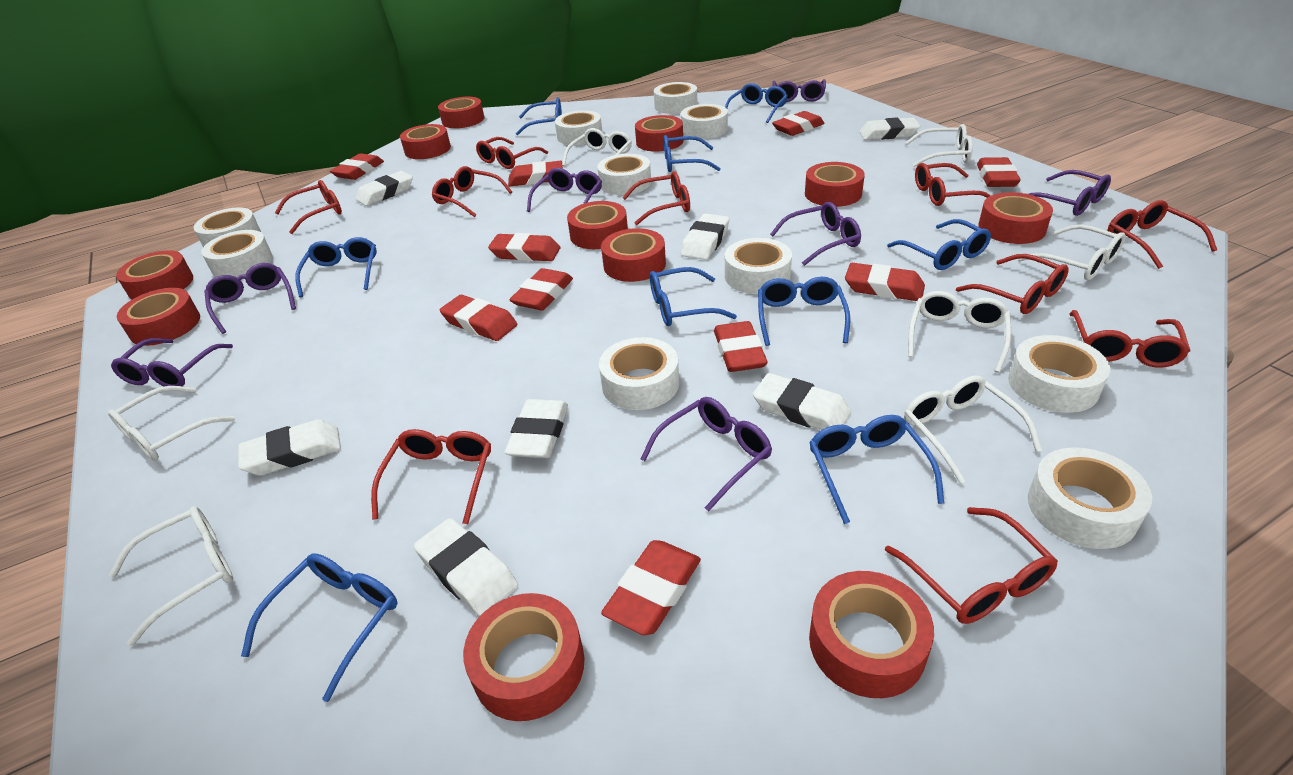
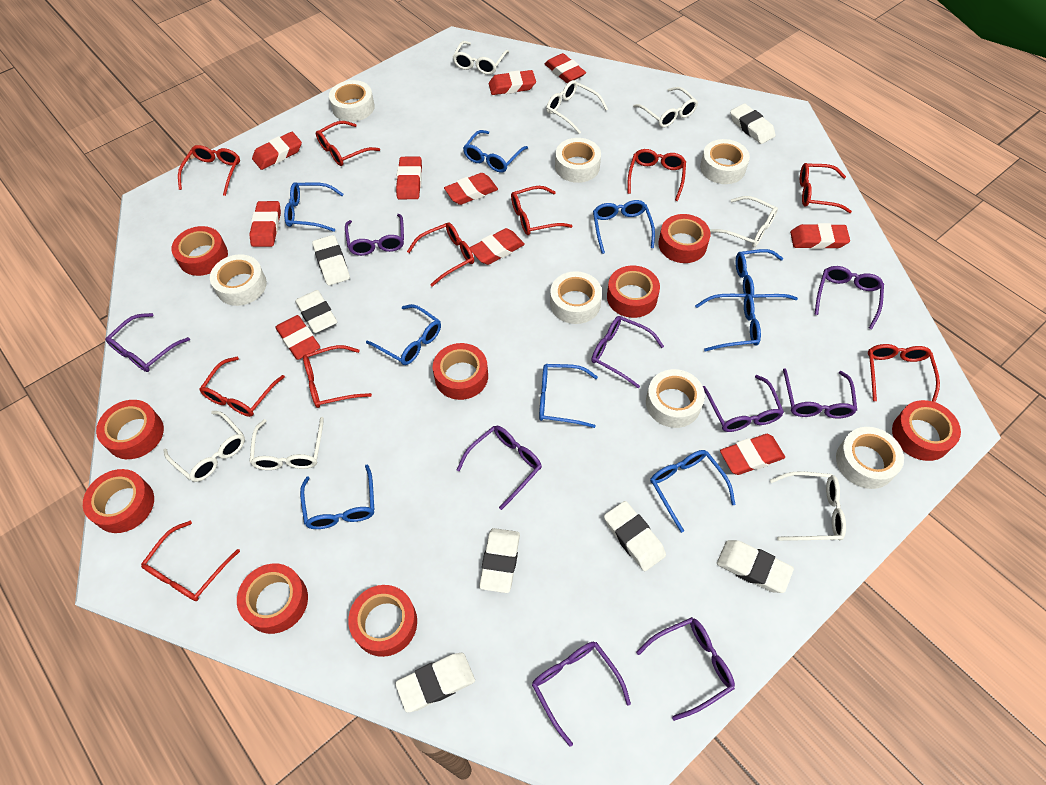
purple glasses: 7 -> 9
red tape: 11 -> 9
white tape: 10 -> 7

